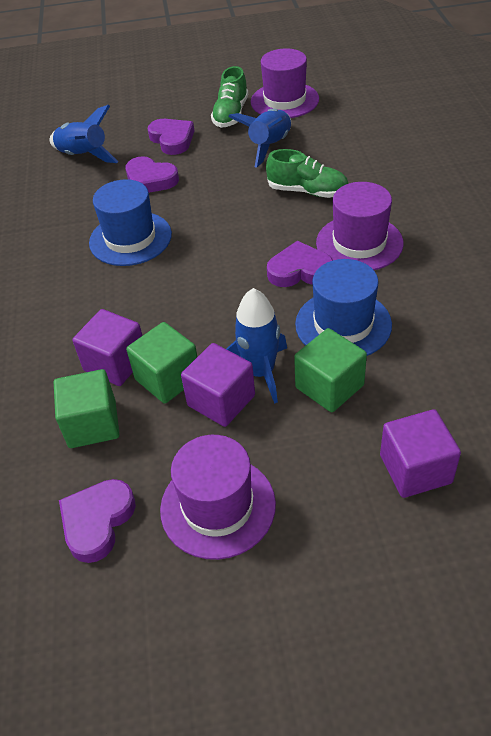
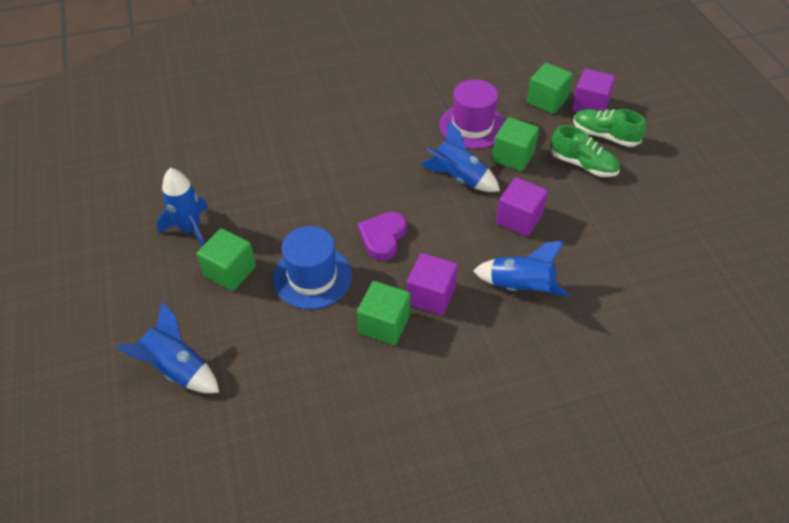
blue hat: 2 -> 1
blue rocket: 3 -> 4
green cube: 3 -> 4
purple hat: 3 -> 1
purple heart: 4 -> 1

